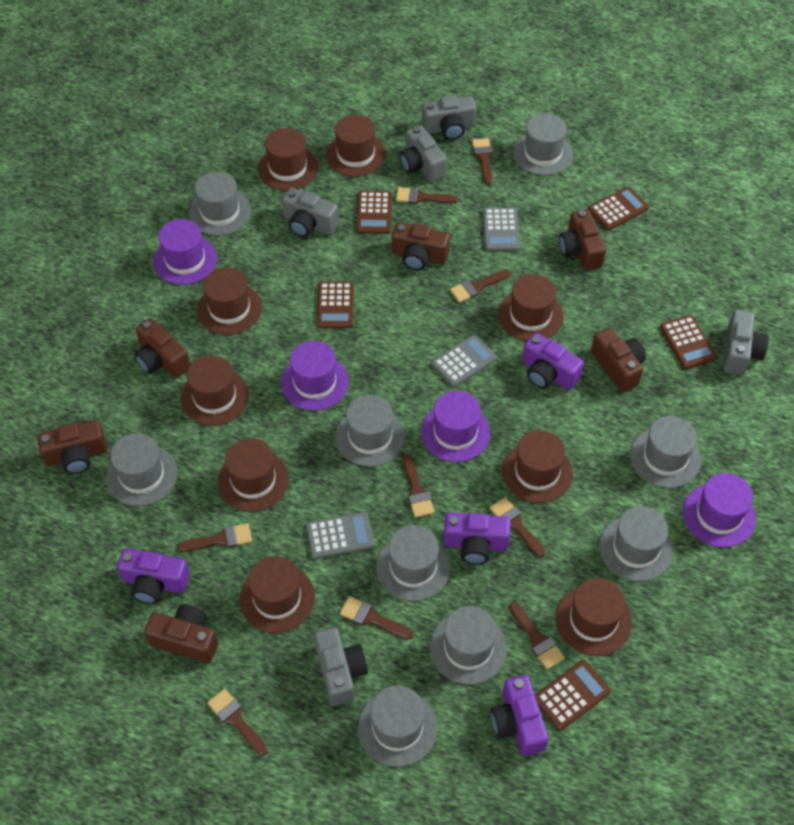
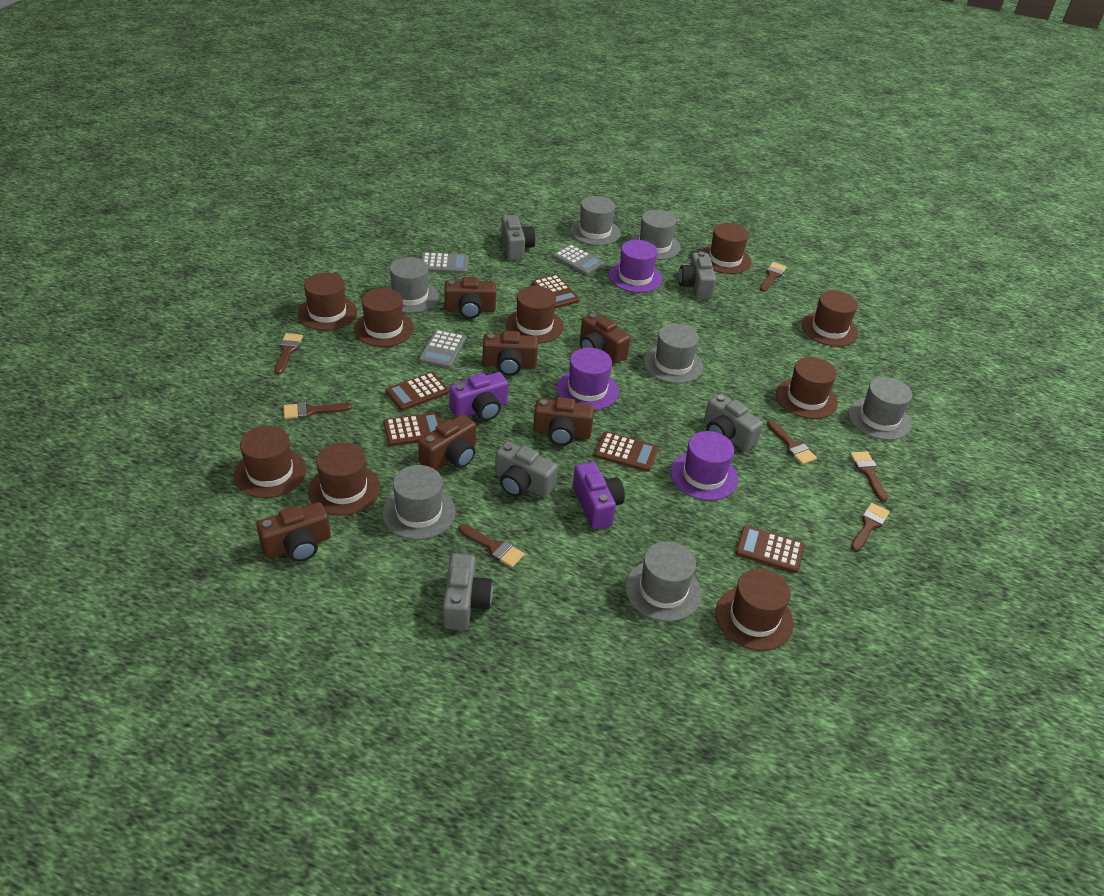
brown brush: 9 -> 7
grey hat: 9 -> 7
purple camera: 4 -> 2
purple hat: 4 -> 3

